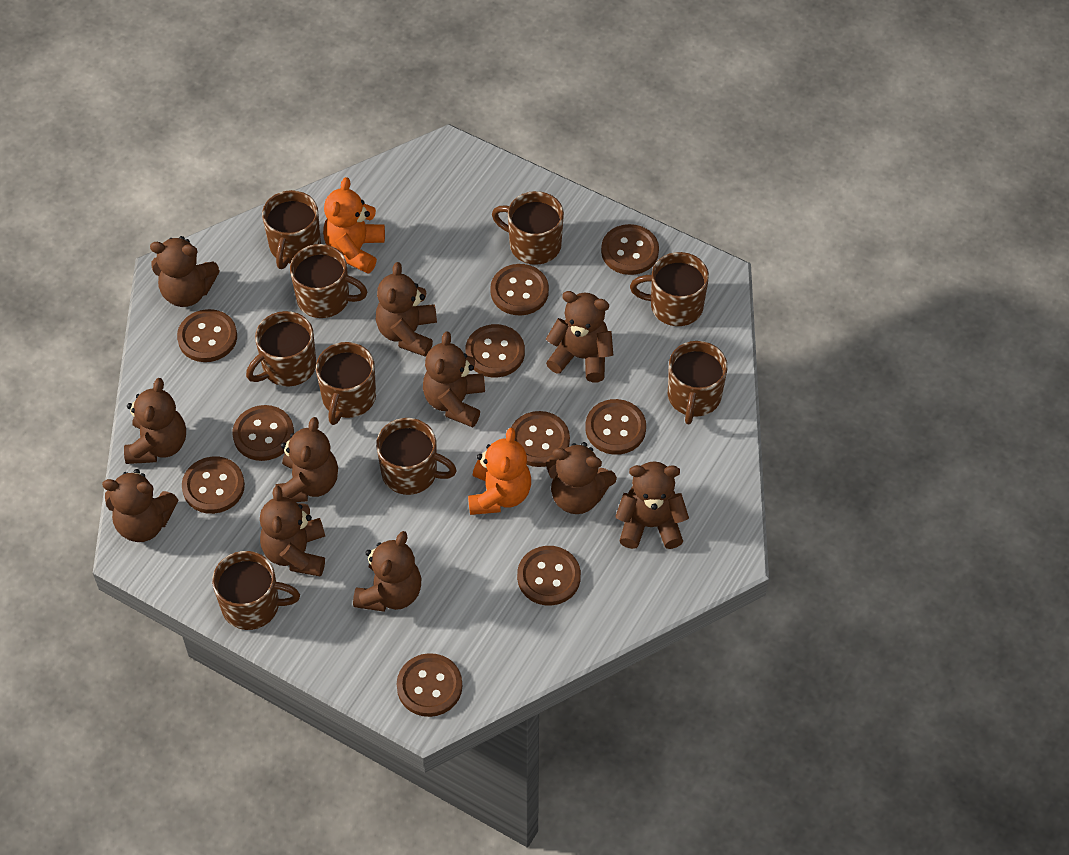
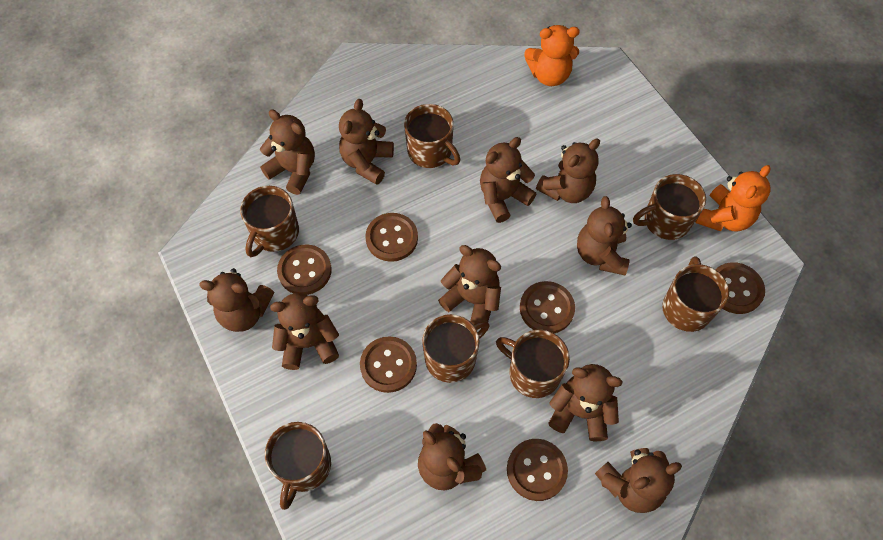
brown button: 10 -> 6
brown mug: 9 -> 7

